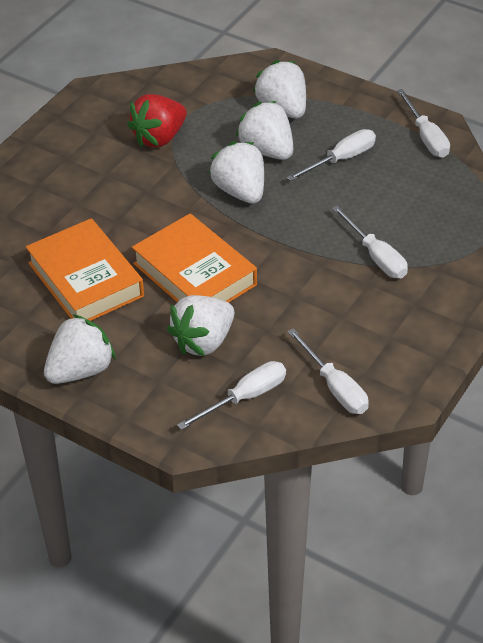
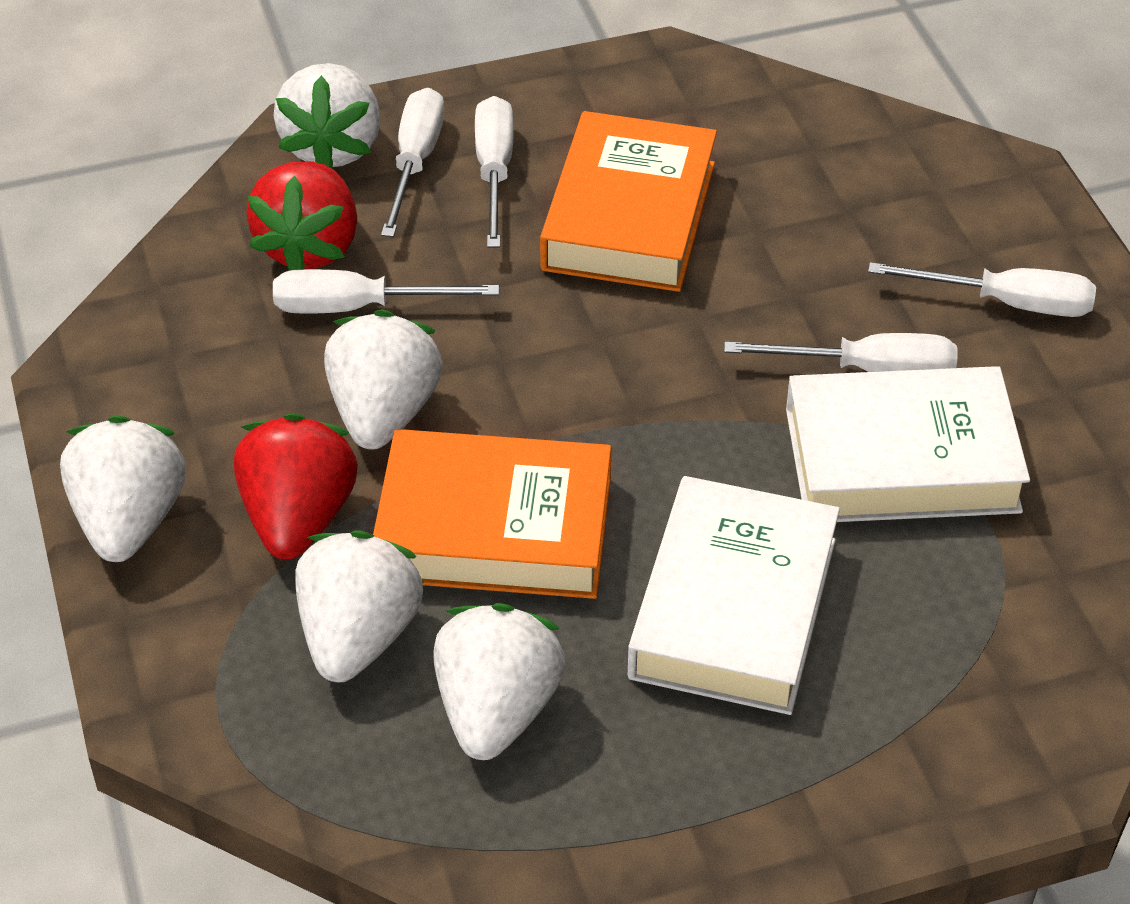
red strawberry: 1 -> 2
white book: 0 -> 2

